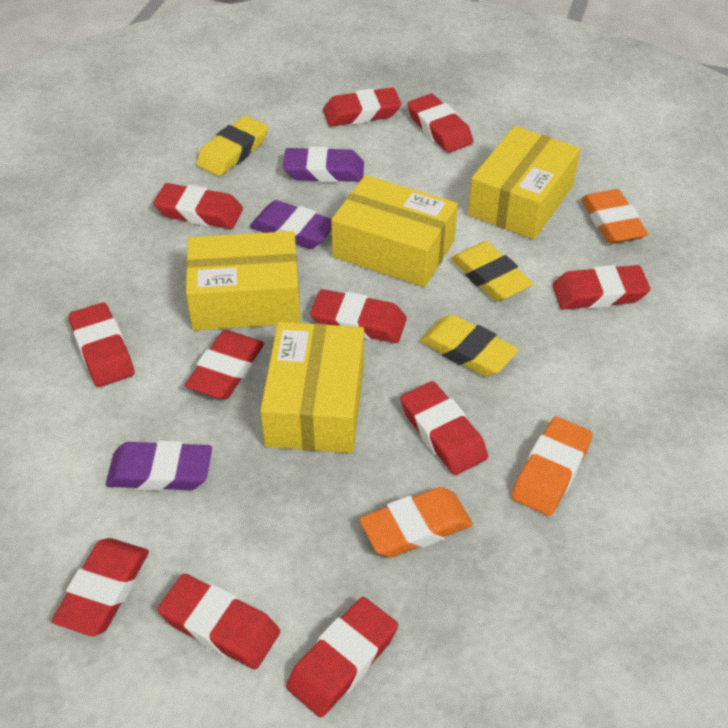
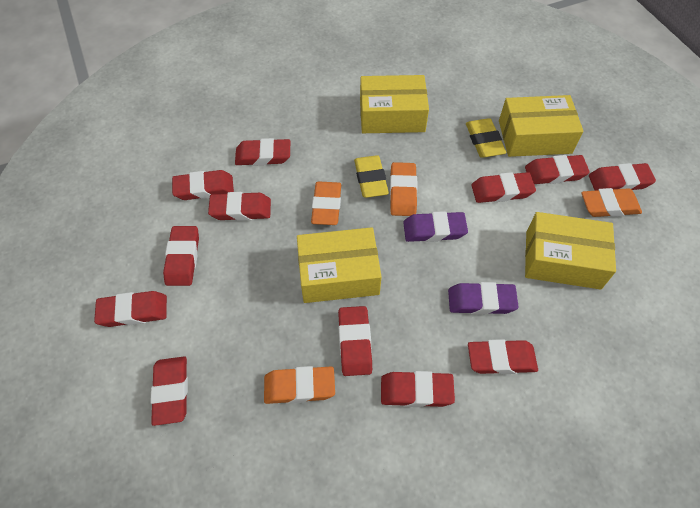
orange eraser: 3 -> 4
purple eraser: 3 -> 2
red eraser: 11 -> 12
yellow eraser: 3 -> 2

